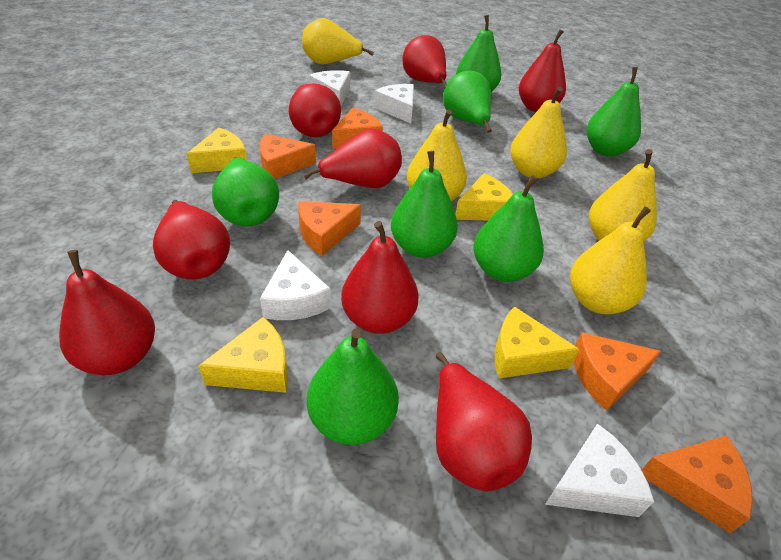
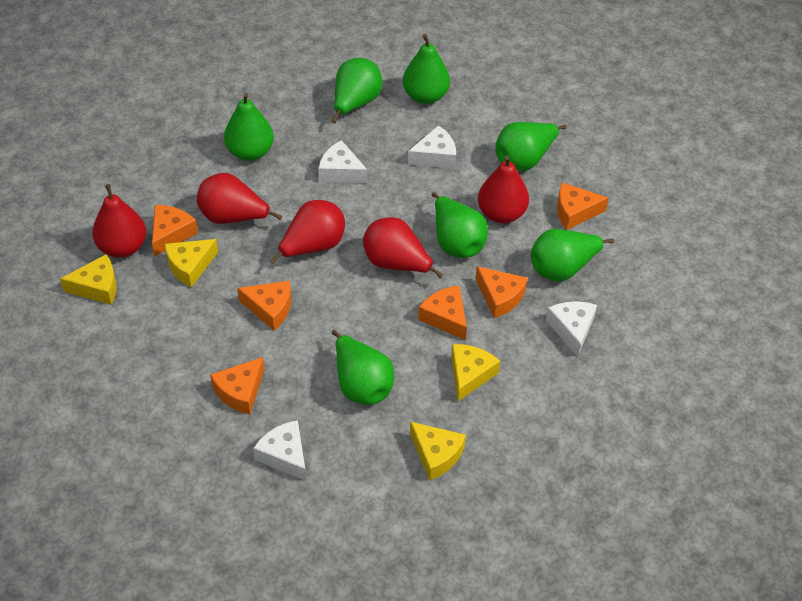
orange cheese: 5 -> 6
red pear: 8 -> 5
yellow pear: 5 -> 0

